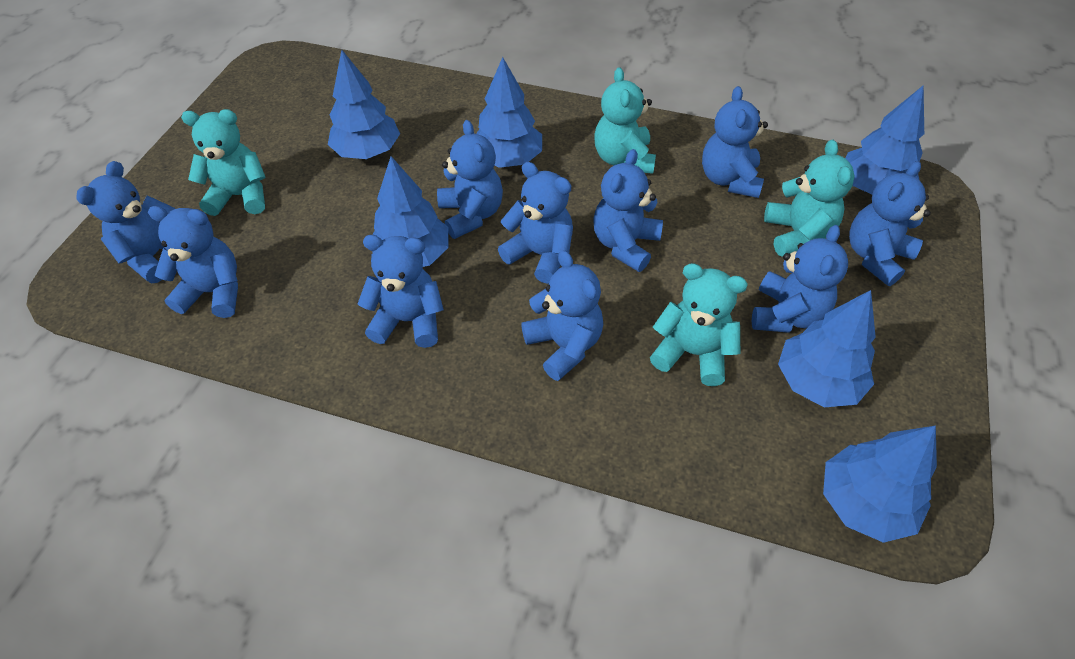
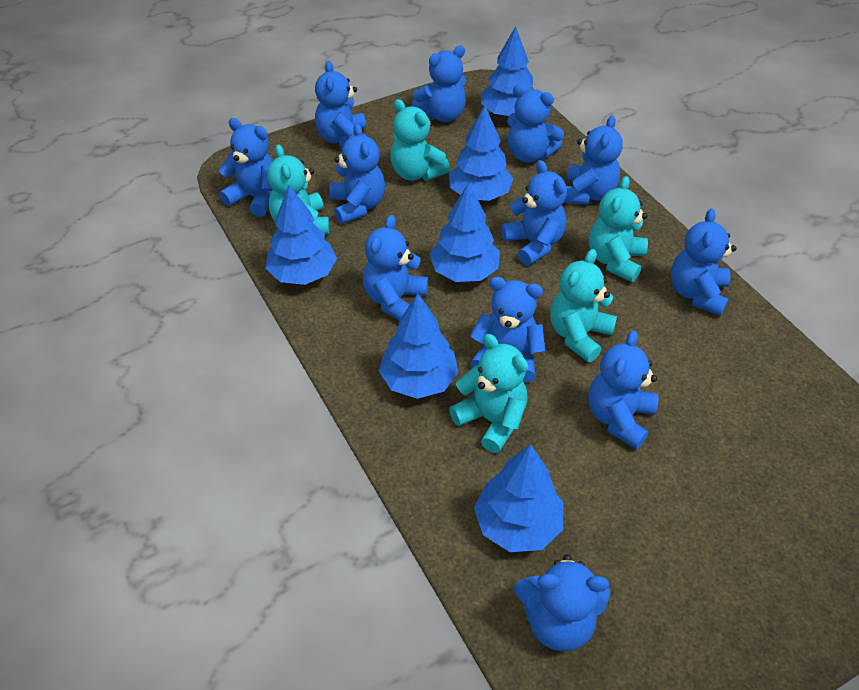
blue teddy bear: 10 -> 12
turquoise teddy bear: 4 -> 5

